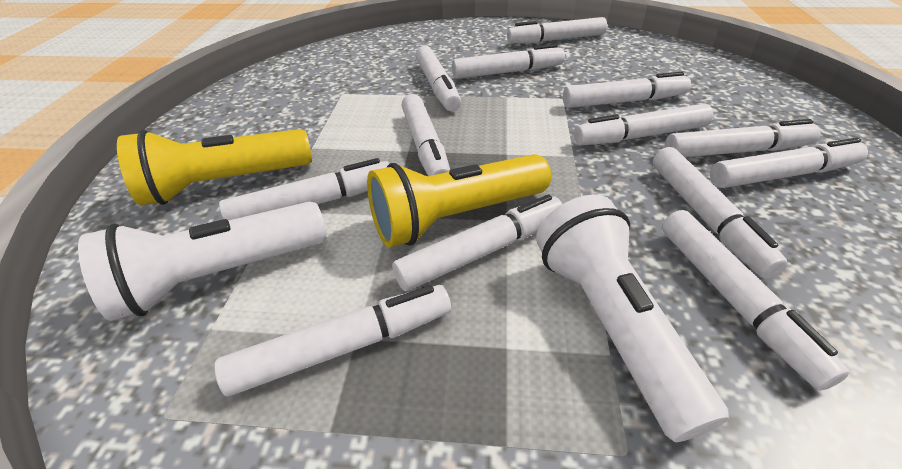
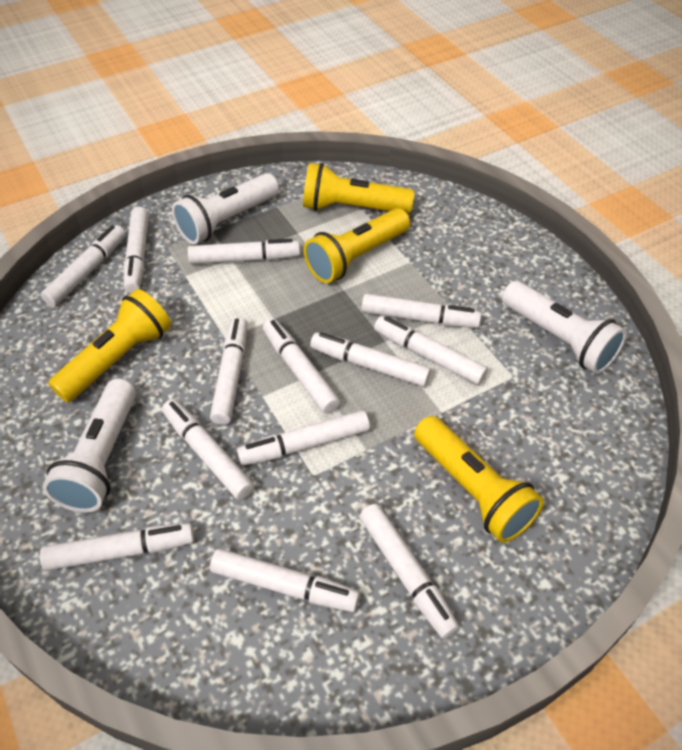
white flashlight: 2 -> 3
yellow flashlight: 2 -> 4

